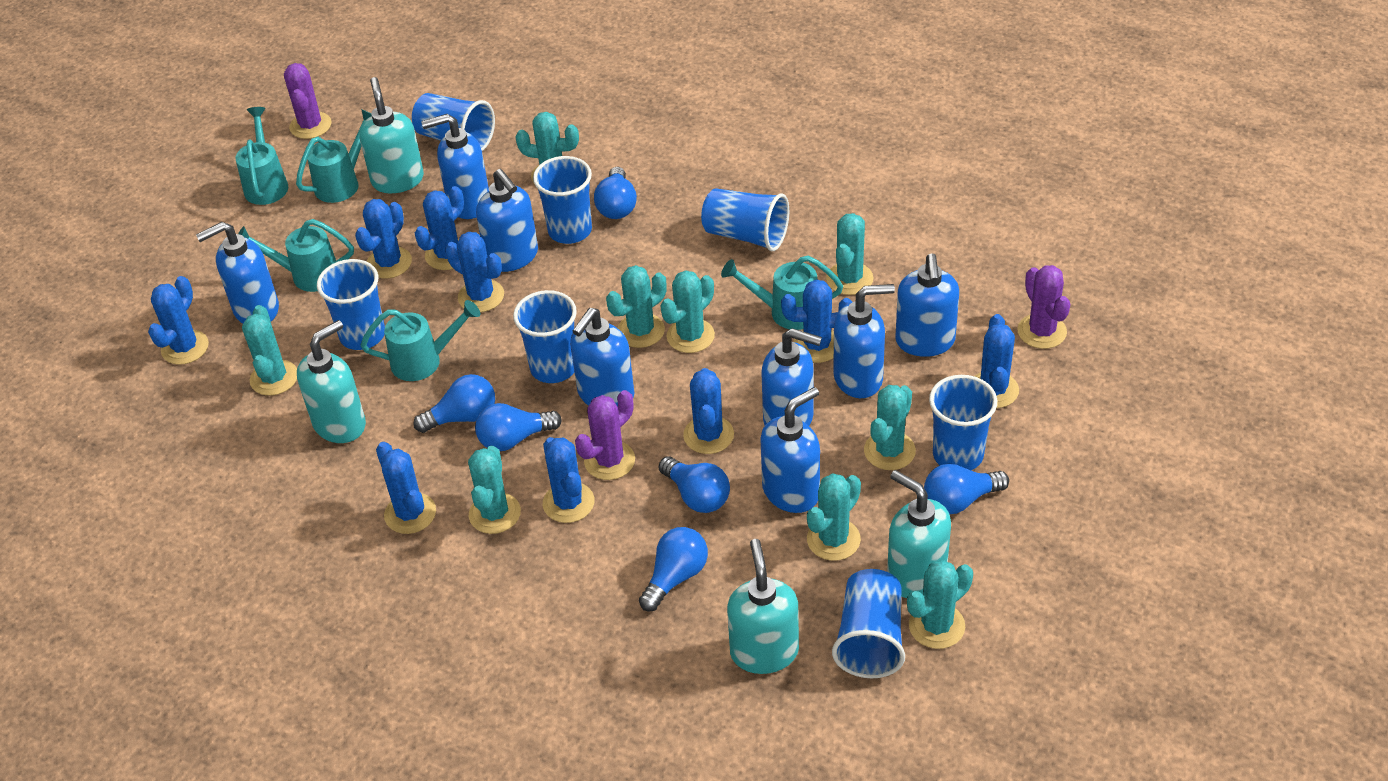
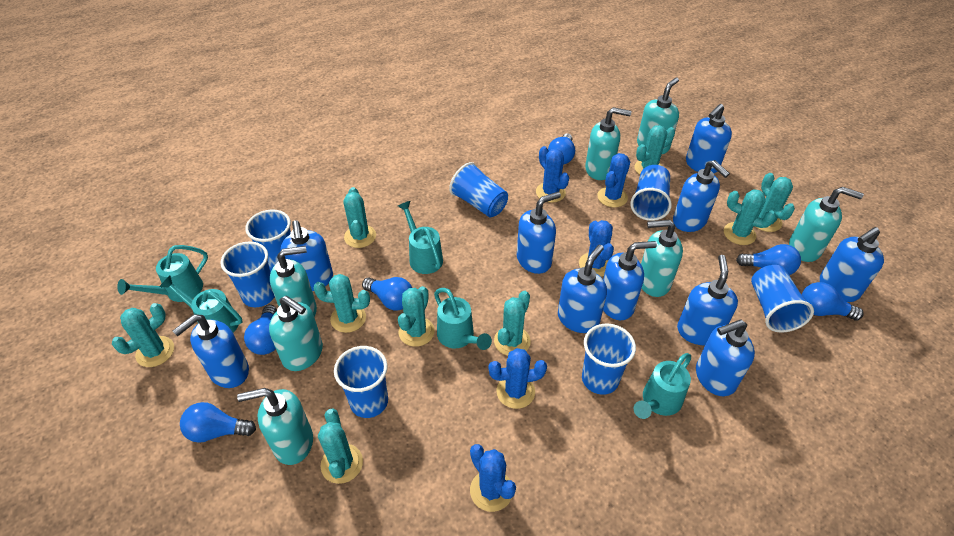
blue cactus: 9 -> 5
blue soap dispenser: 8 -> 10
purple cactus: 3 -> 0
turquoise soap dispenser: 4 -> 7

